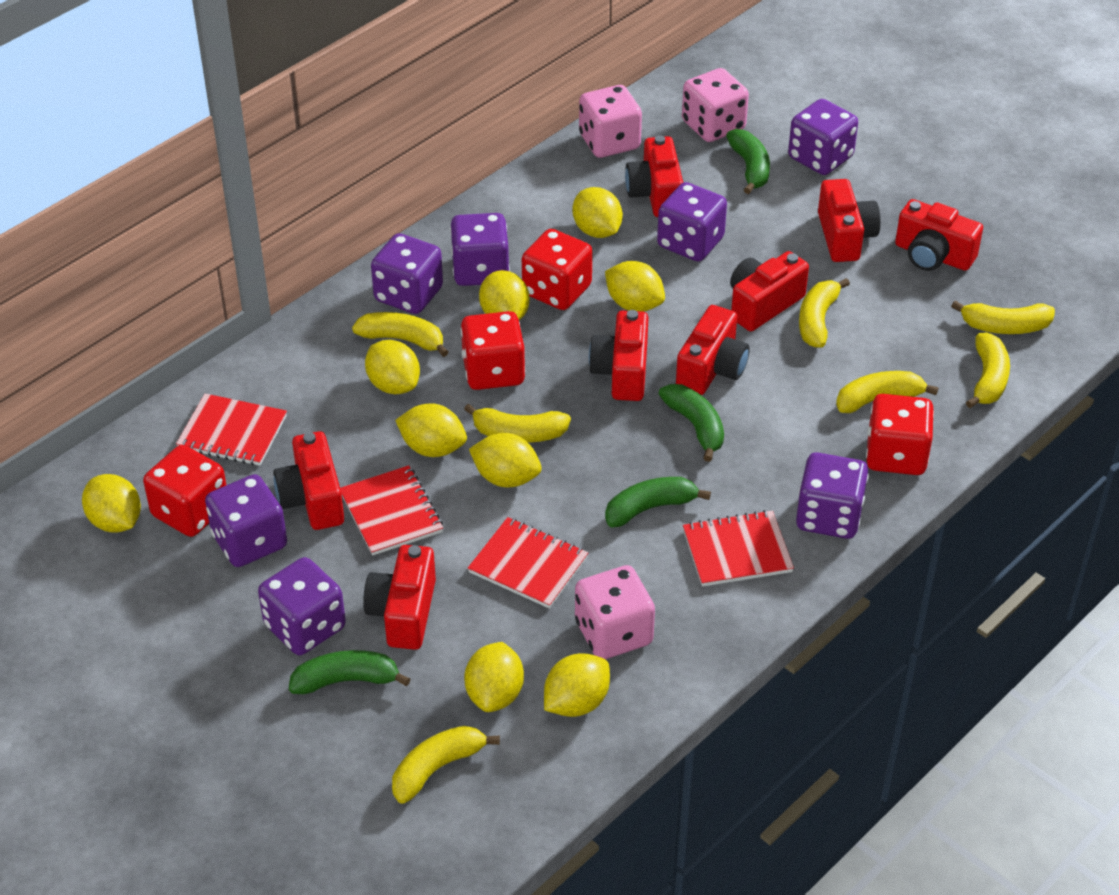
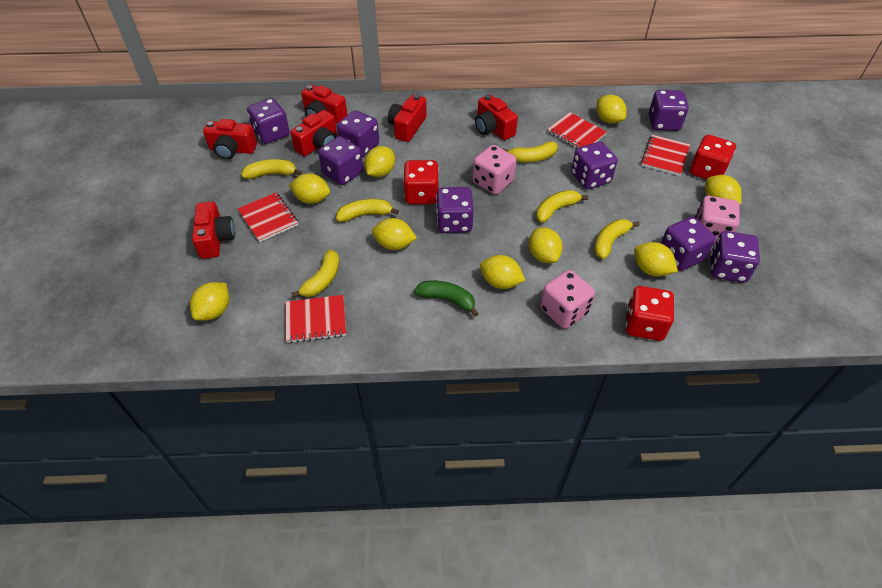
green banana: 4 -> 1
purple dice: 7 -> 8
red camera: 8 -> 6
red dice: 4 -> 3
yellow banana: 7 -> 6

